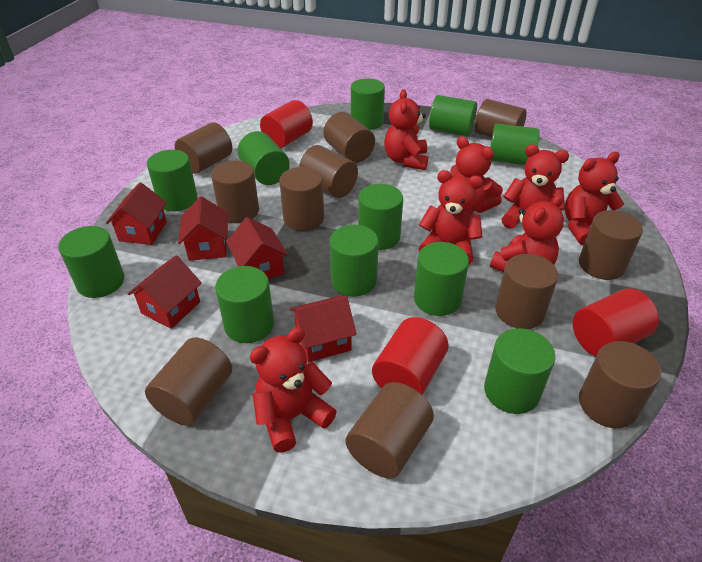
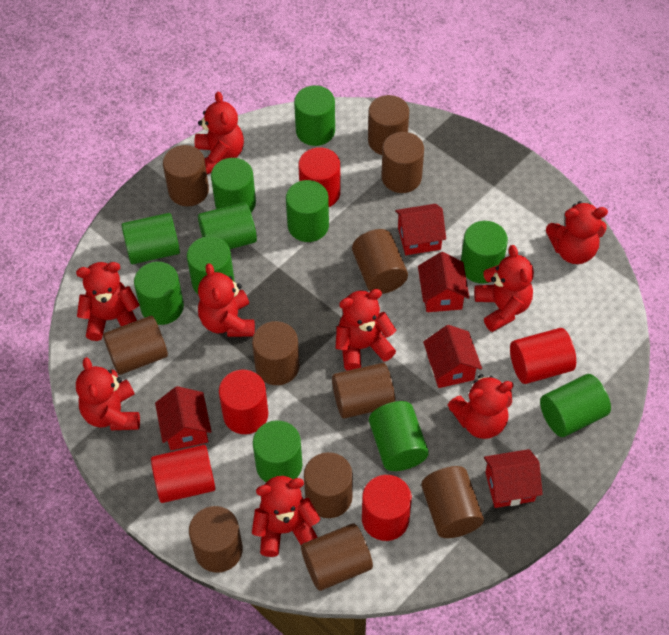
red cylinder: 3 -> 5
red teddy bear: 7 -> 9

